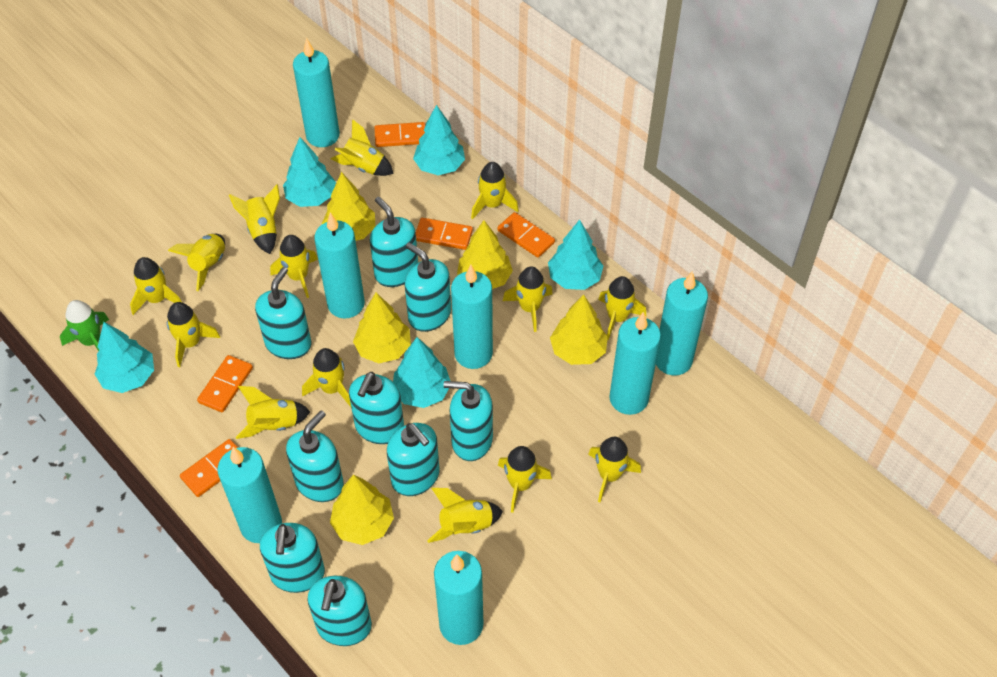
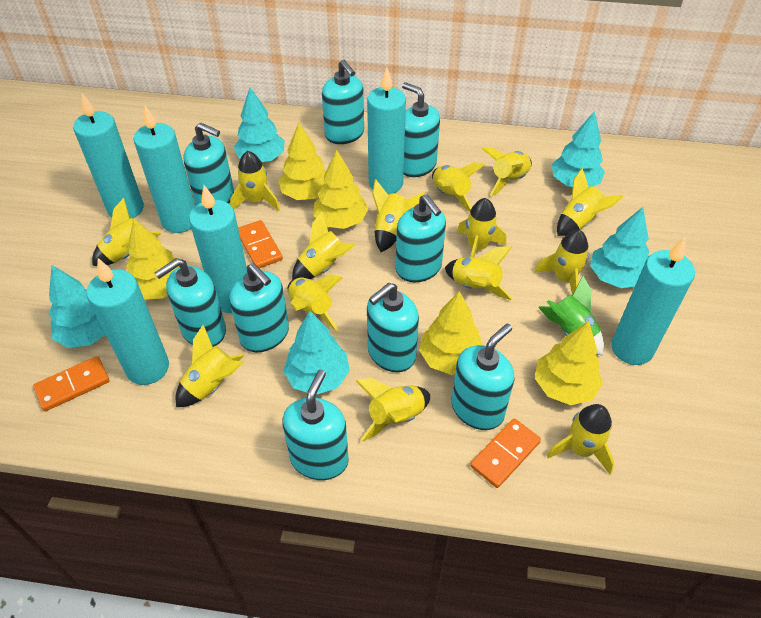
orange domino: 5 -> 3
turquoise candle: 7 -> 6

